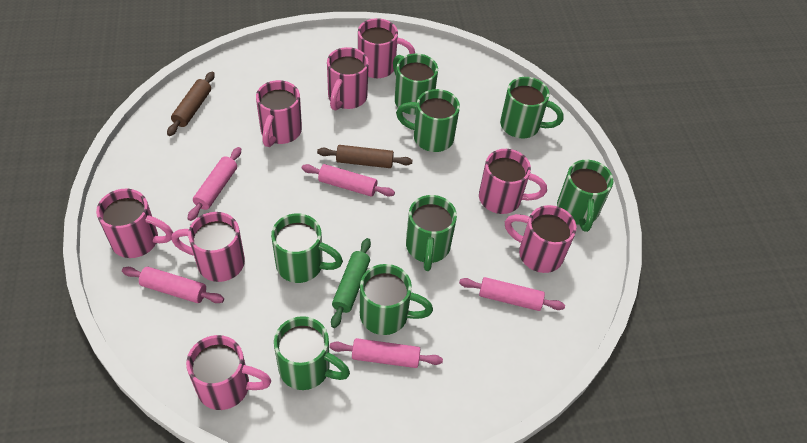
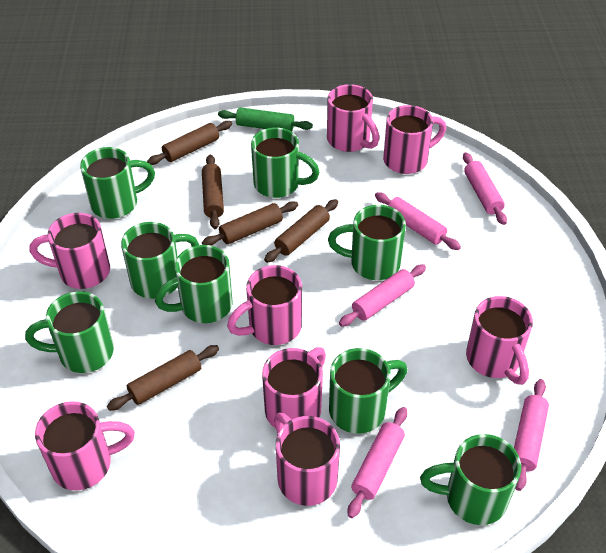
brown rolling pin: 2 -> 5

